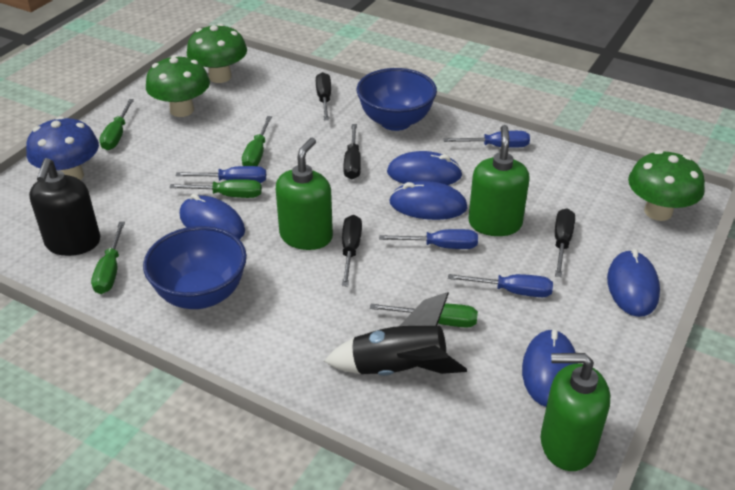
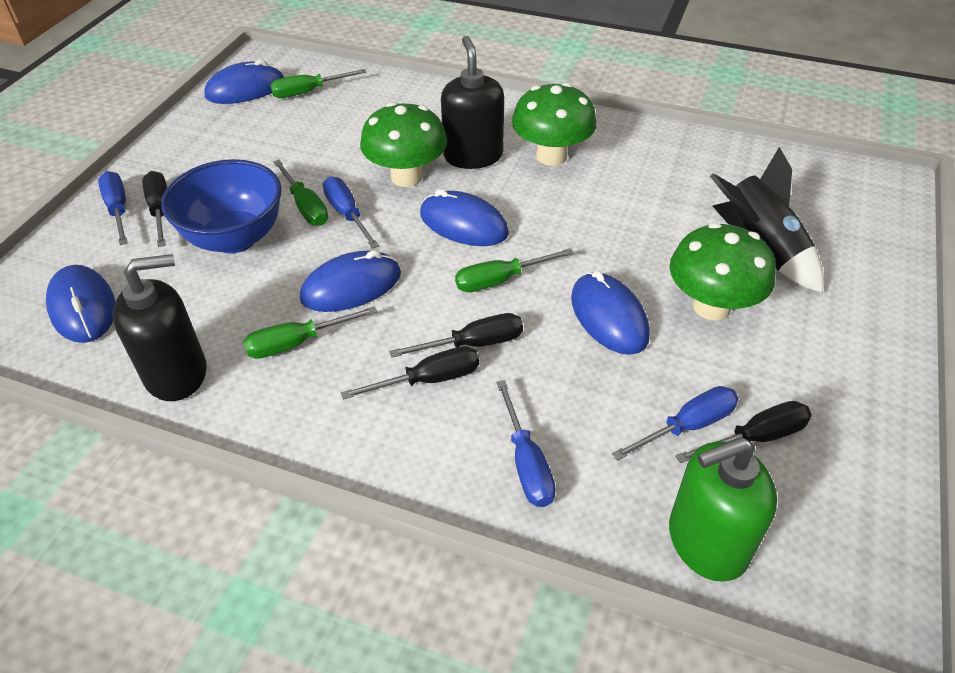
black soap dispenser: 1 -> 2
blue bowl: 2 -> 1
blue mushroom: 1 -> 0
green screwdriver: 5 -> 4
green soap dispenser: 3 -> 1

